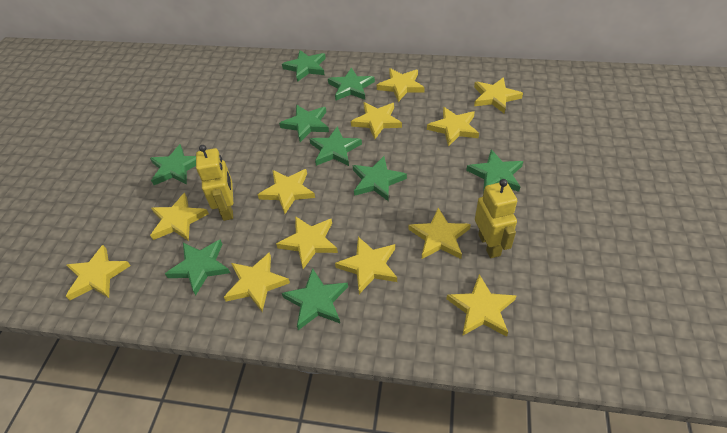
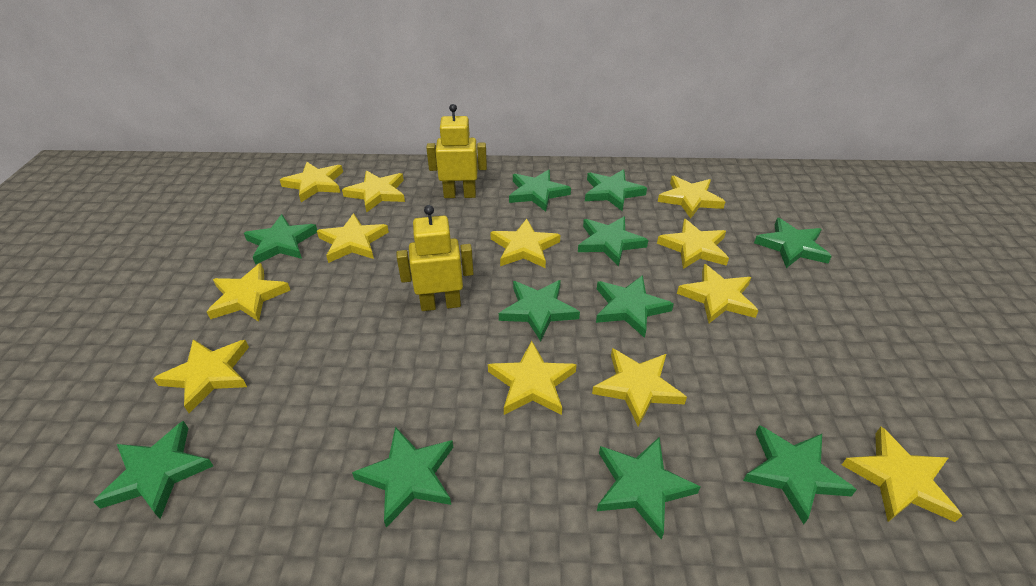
green star: 9 -> 11

